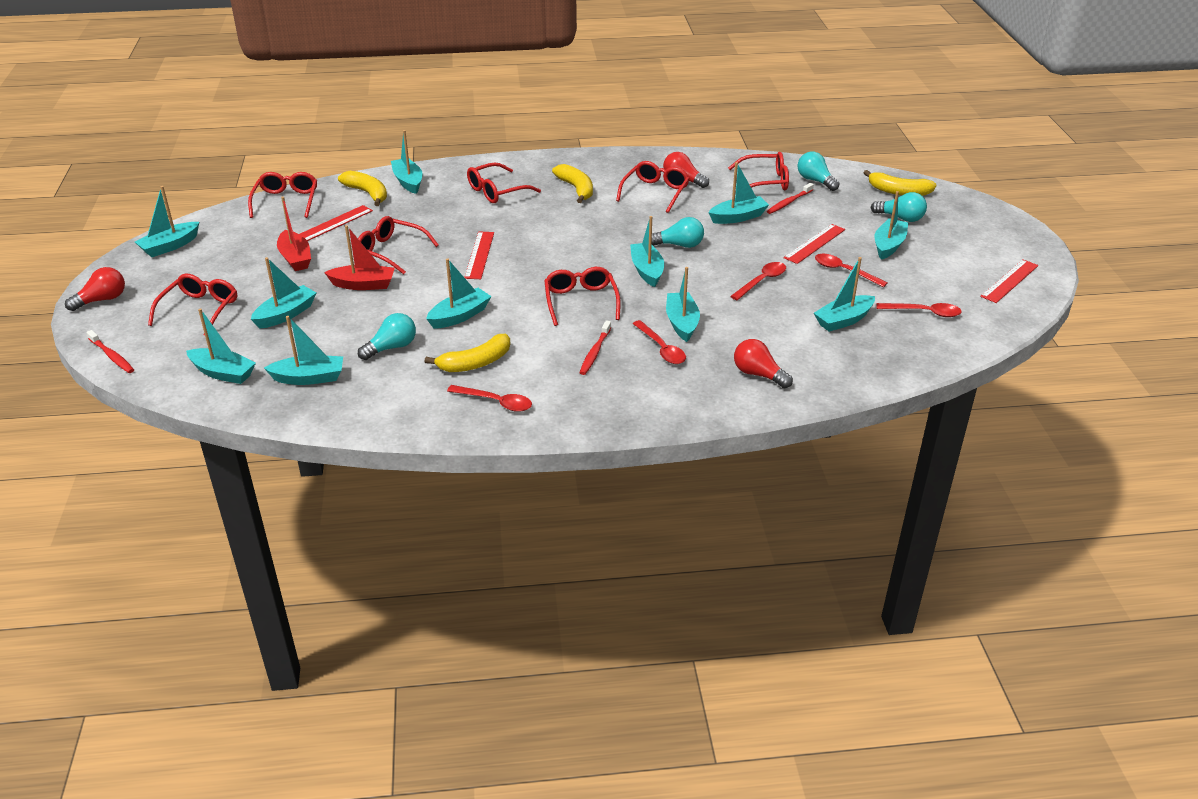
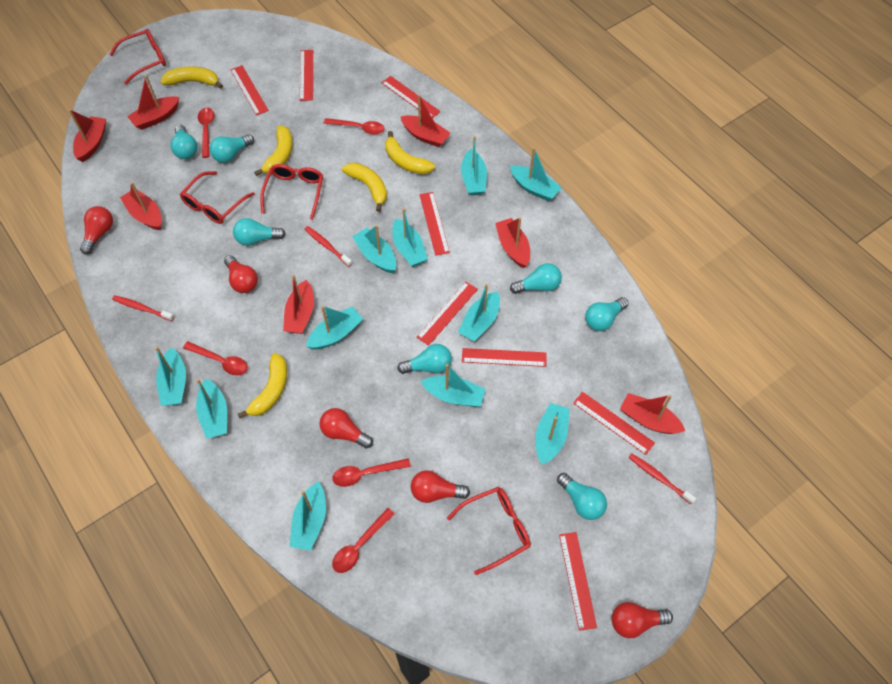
red boat: 2 -> 7
red glasses: 7 -> 4
red light bulb: 3 -> 5
red ruler: 4 -> 8
turquoise light bulb: 4 -> 7
yellow banana: 4 -> 5

